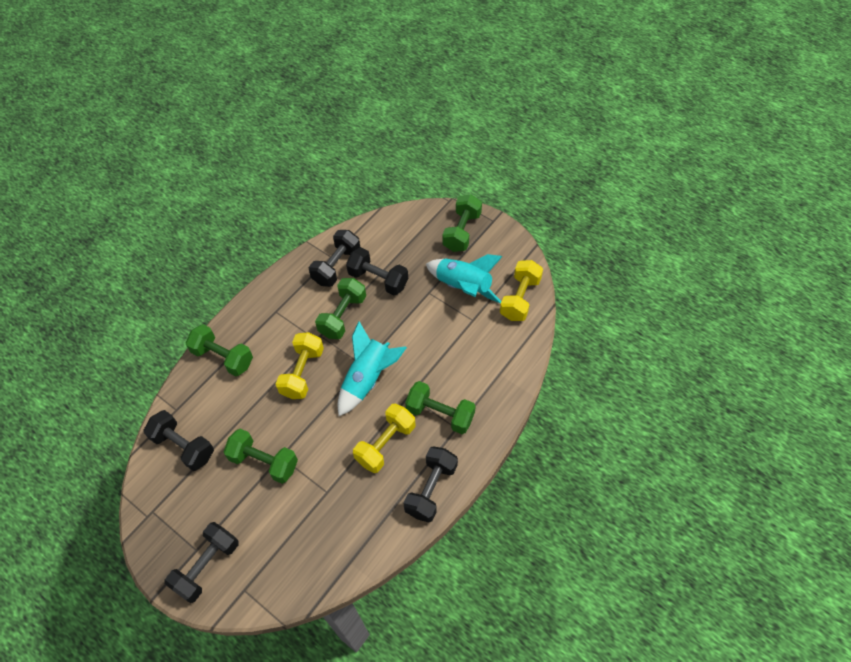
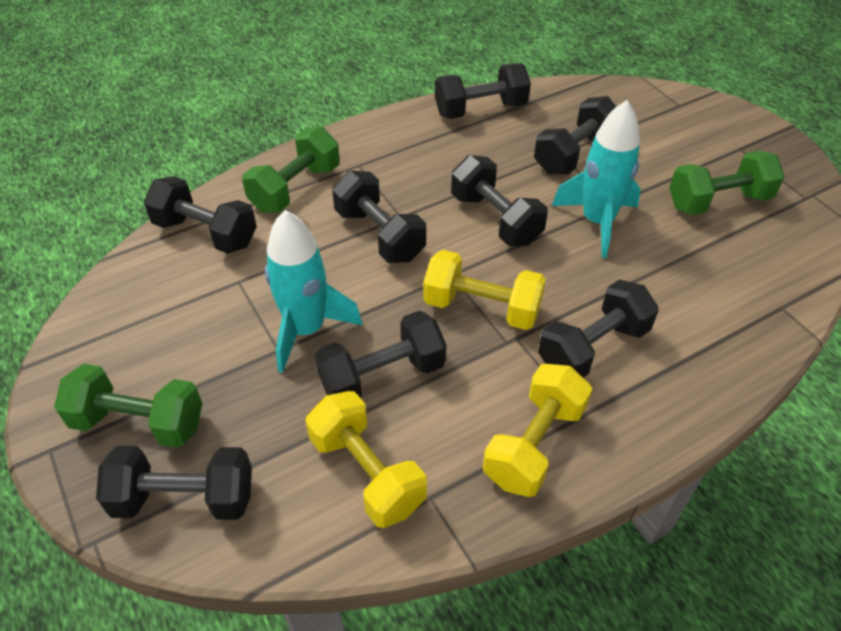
black dumbbell: 5 -> 8
green dumbbell: 5 -> 3

